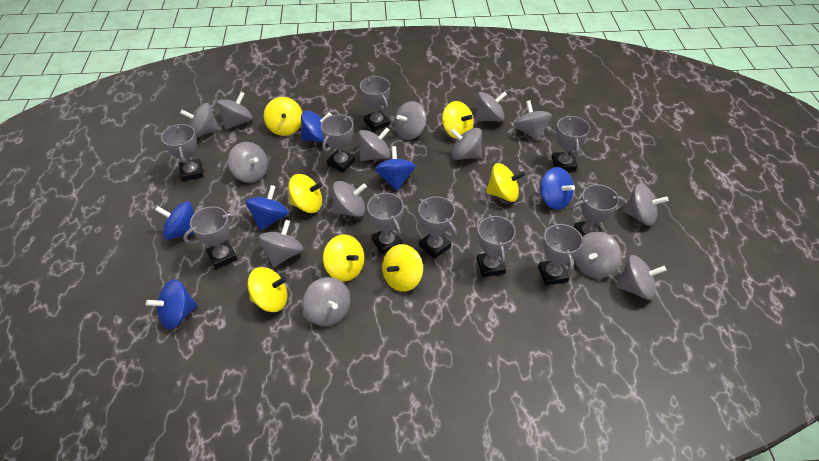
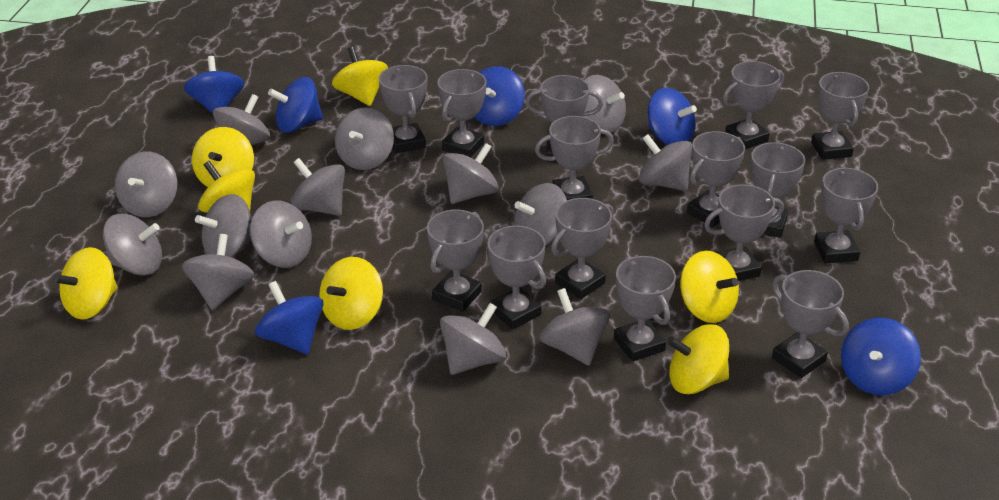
grey trophy: 10 -> 15

